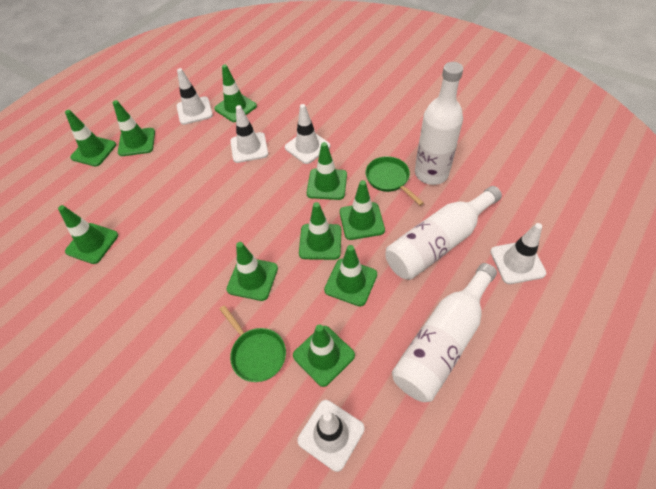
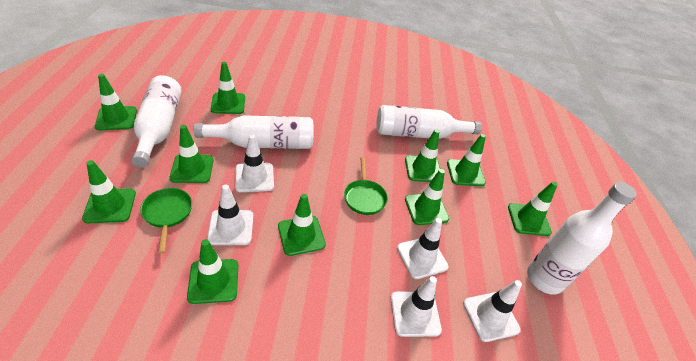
white bottle: 3 -> 4

